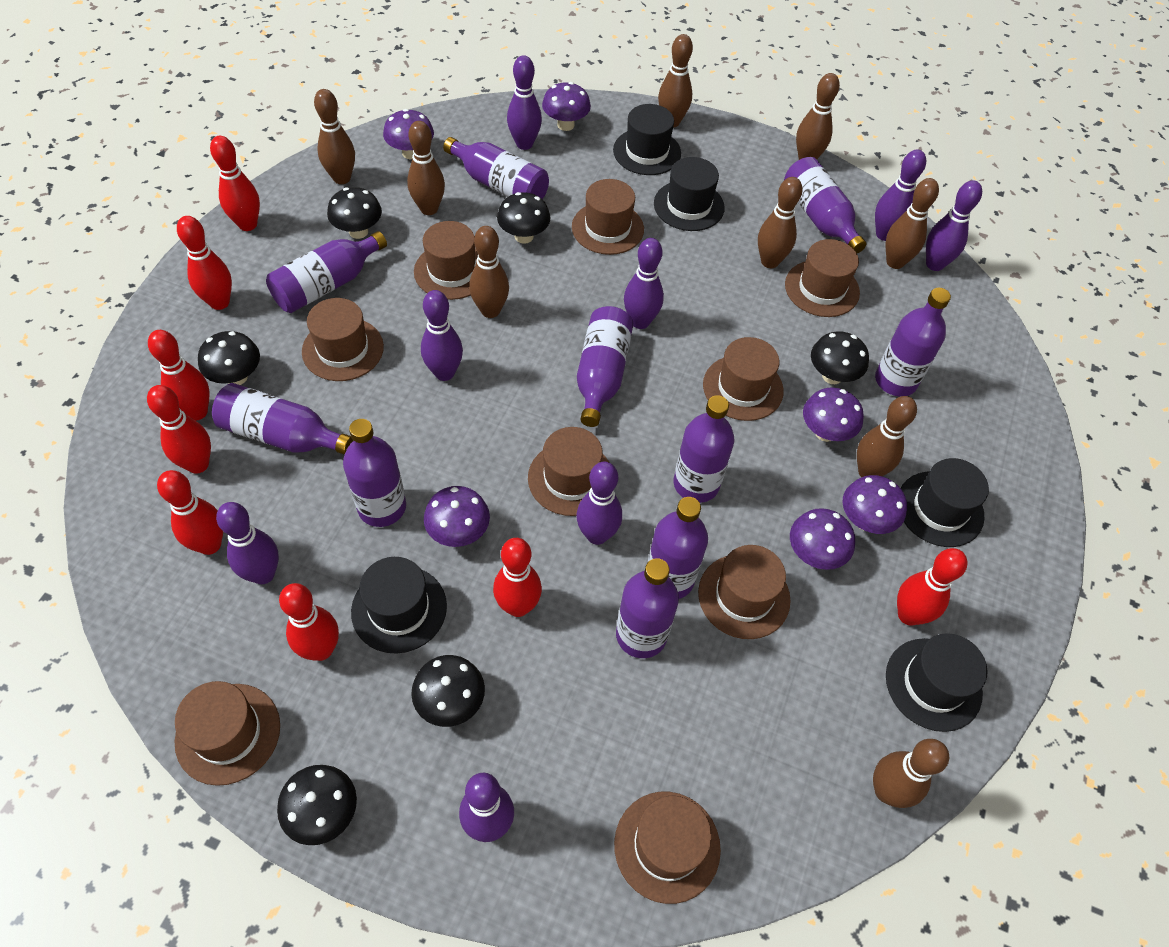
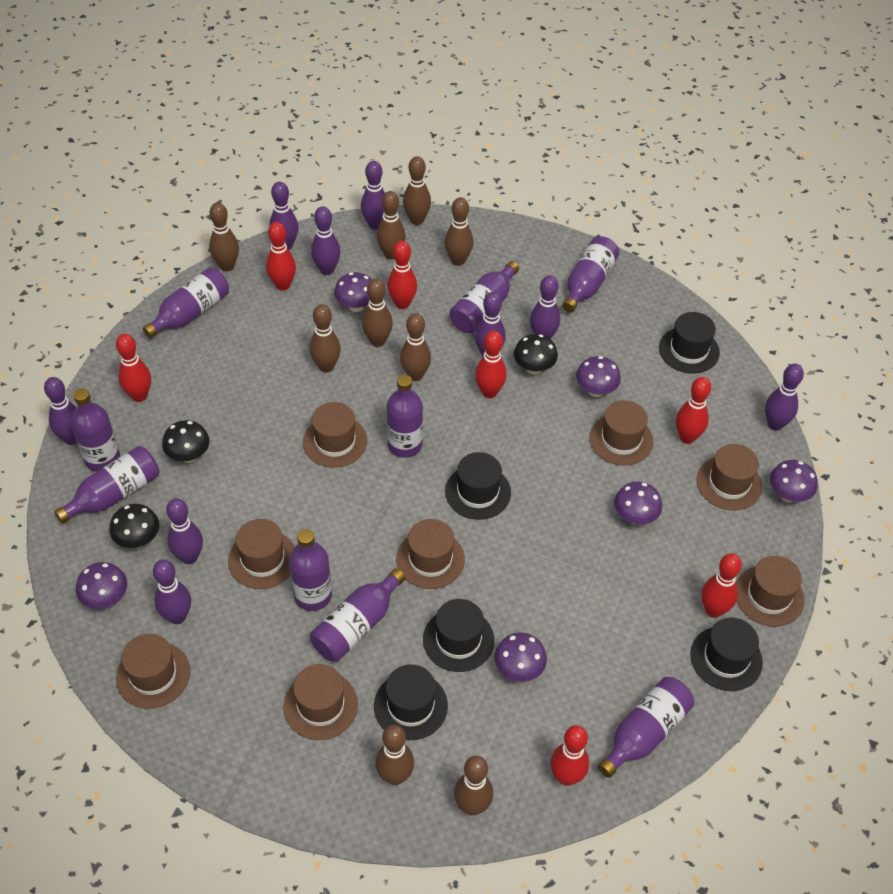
black mushroom: 6 -> 3
brown hat: 9 -> 8
purple bottle: 10 -> 9
purple bowling pin: 8 -> 9
red bowling pin: 8 -> 7

